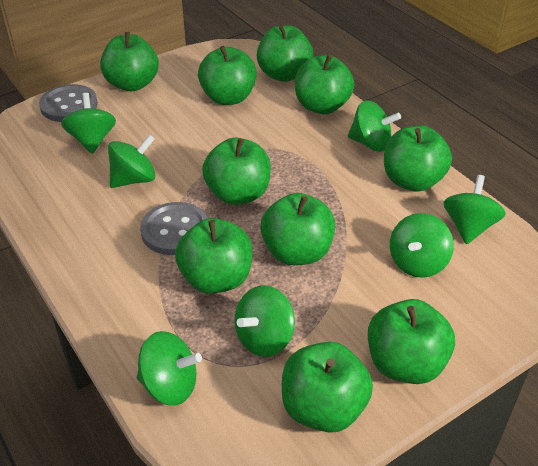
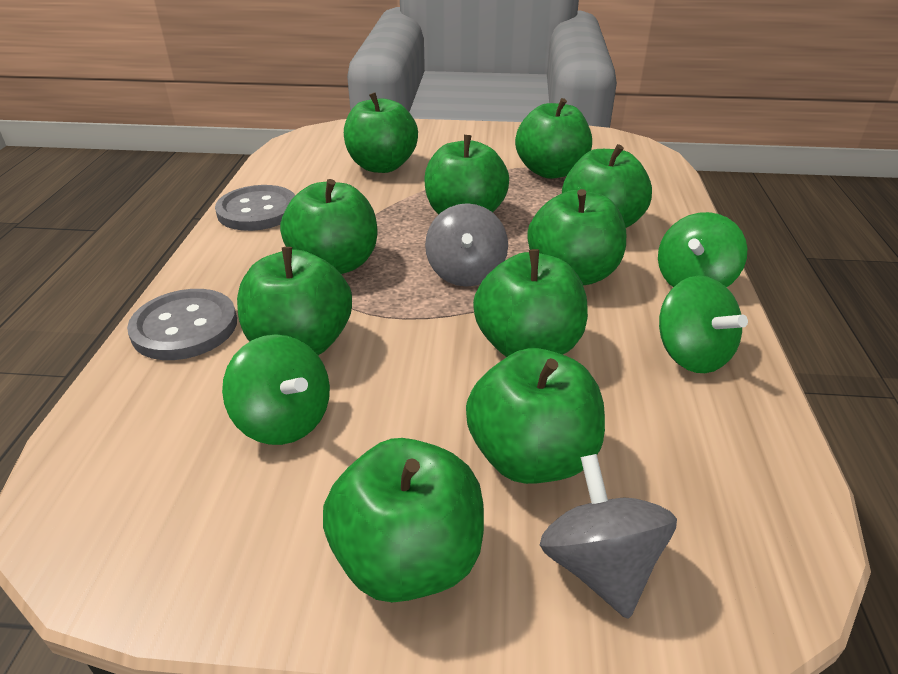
green spinning top: 7 -> 3
grey spinning top: 0 -> 2

